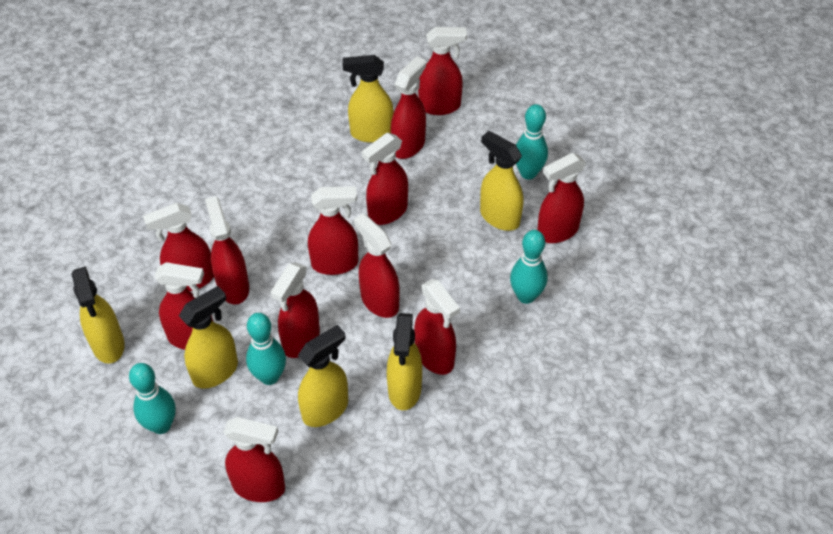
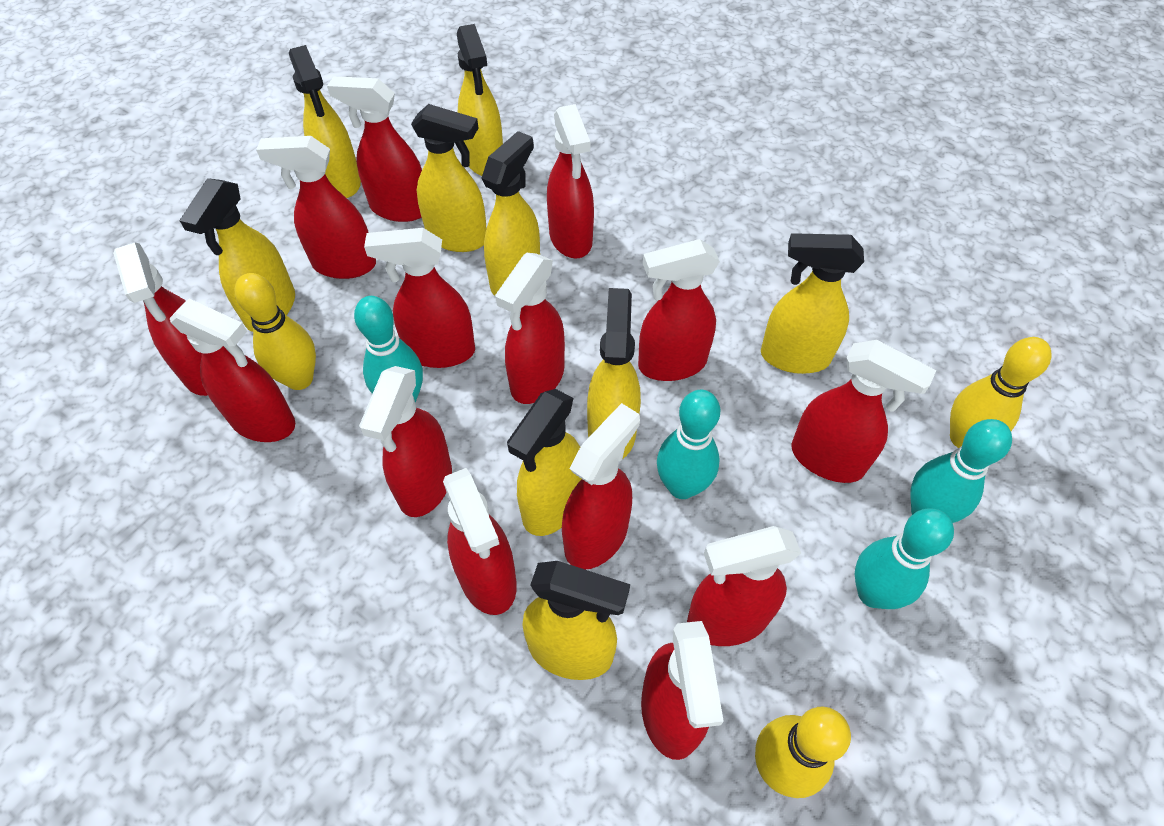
red spray bottle: 12 -> 14
yellow bowling pin: 0 -> 3
yellow spray bottle: 6 -> 9

